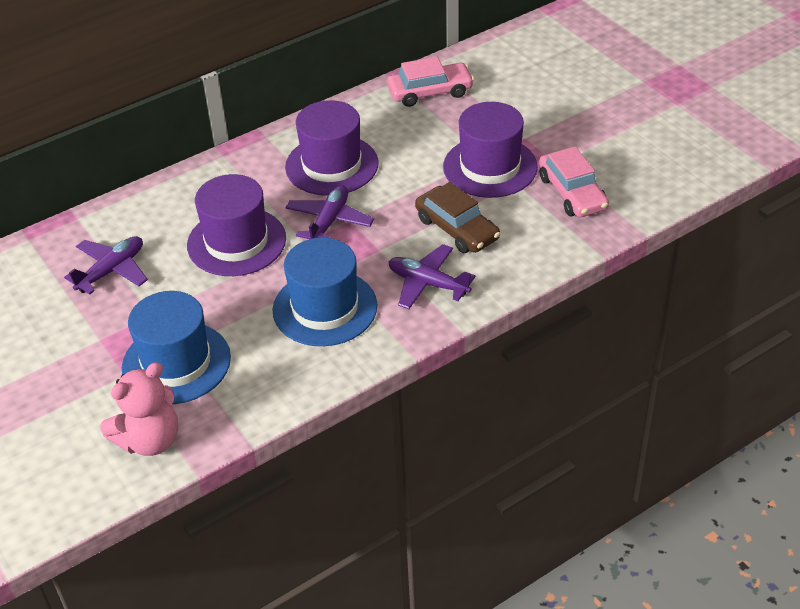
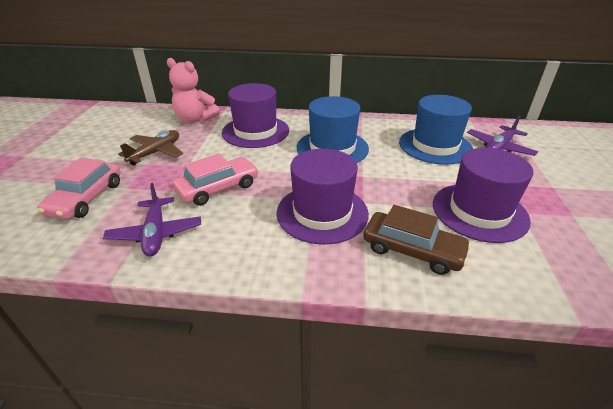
brown plane: 0 -> 1
purple plane: 3 -> 2

